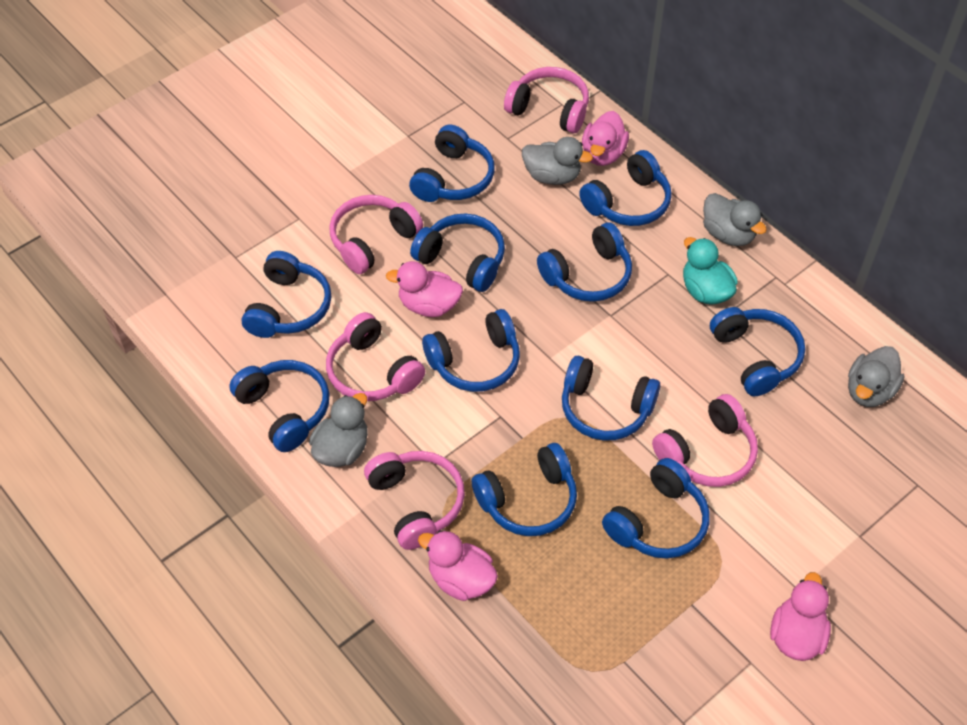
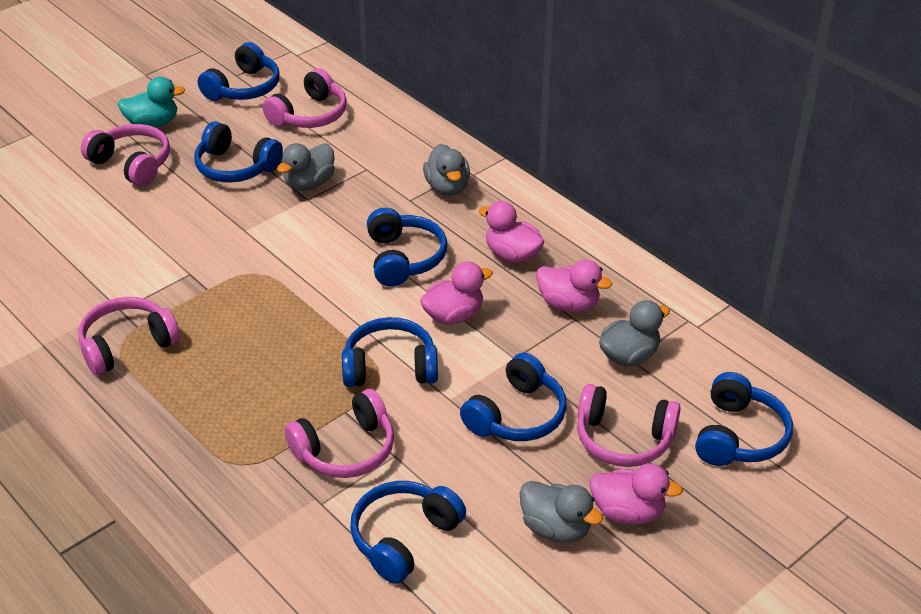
blue headphones: 11 -> 7

